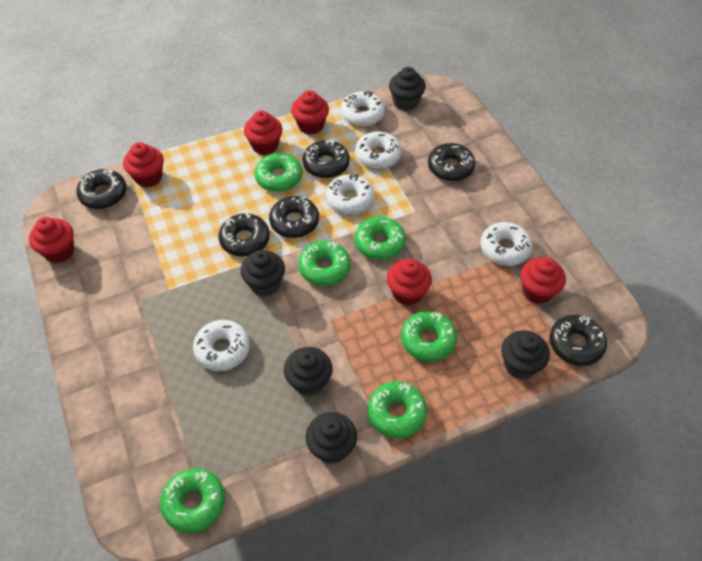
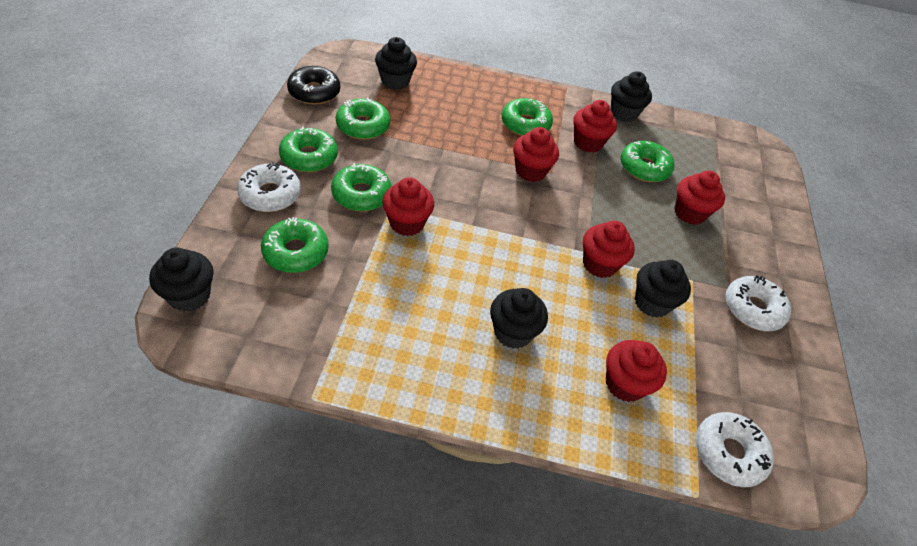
black donut: 6 -> 1
white donut: 5 -> 3

